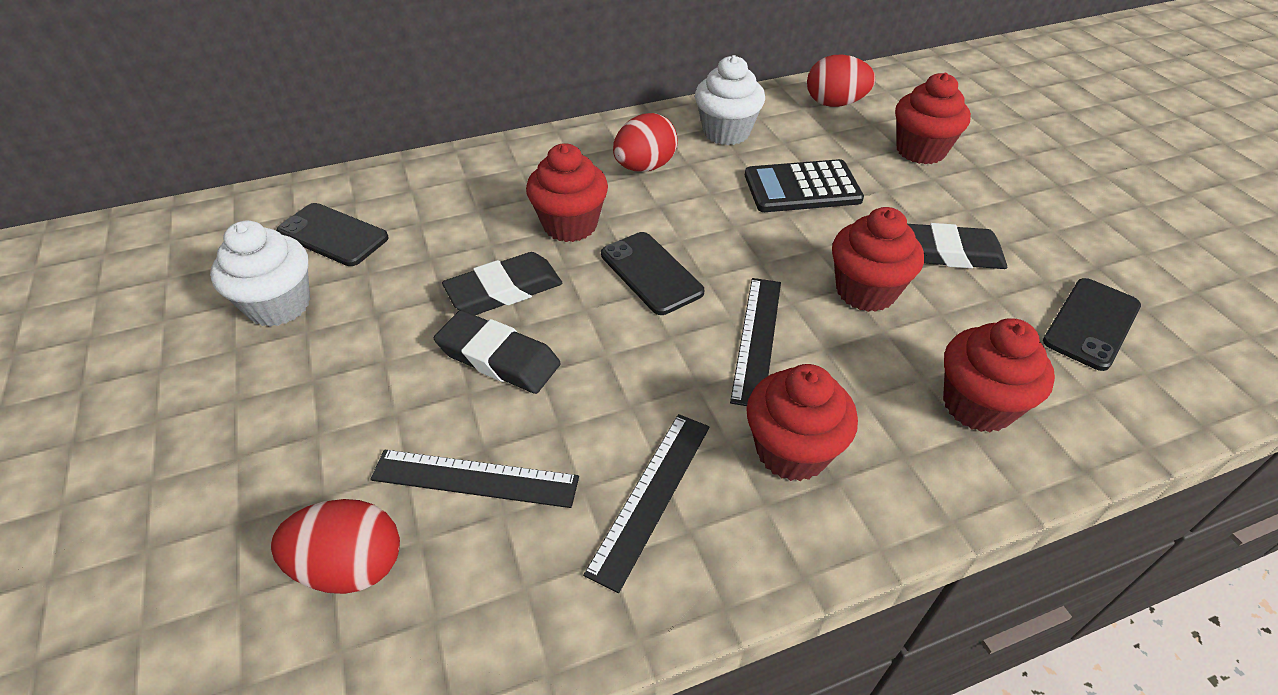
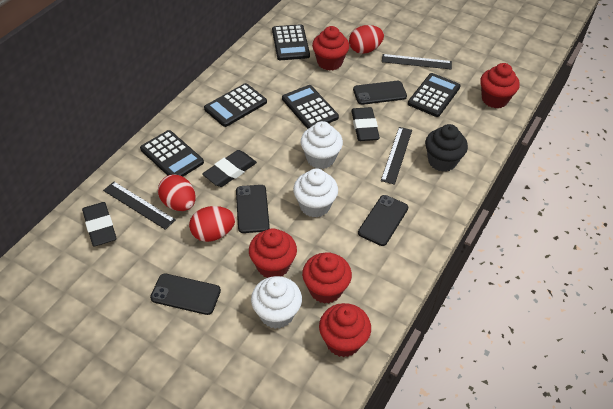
black calculator: 1 -> 5
black cupcake: 0 -> 1
black phone: 3 -> 4
white cupcake: 2 -> 3

